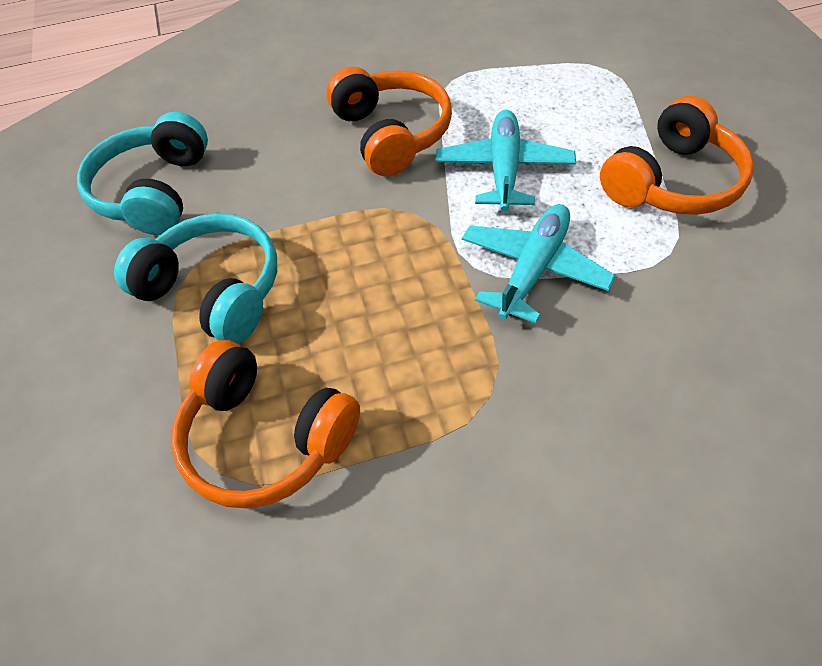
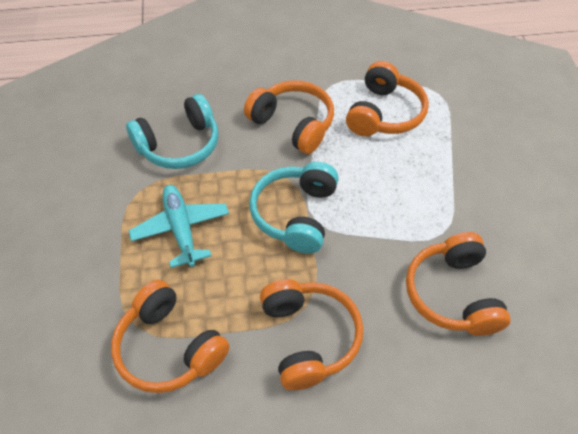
orange headphones: 3 -> 5
turquoise plane: 2 -> 1

